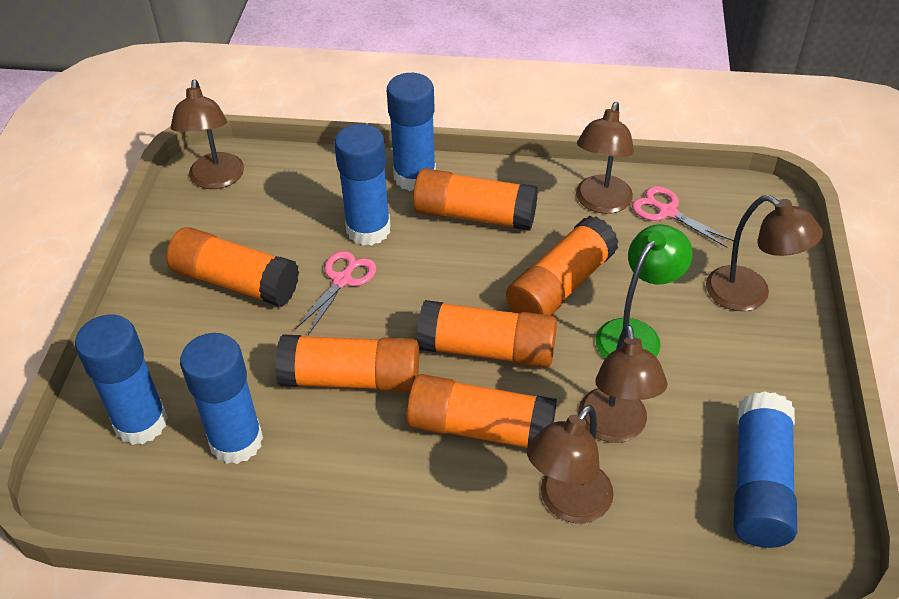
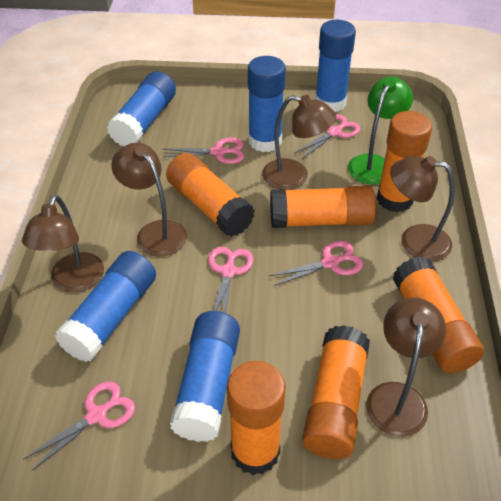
pink scissors: 2 -> 5

